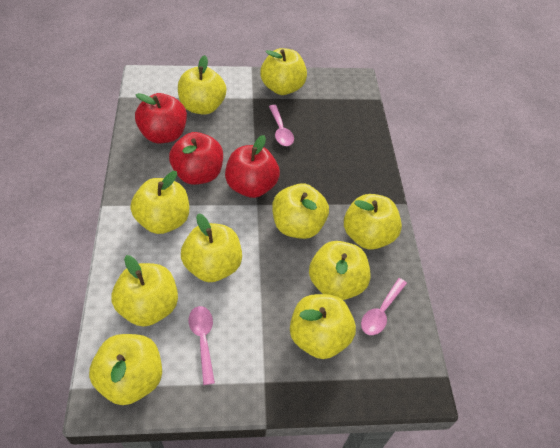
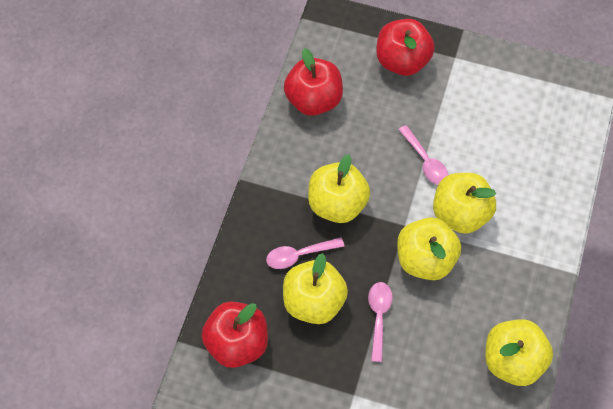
yellow apple: 10 -> 5

